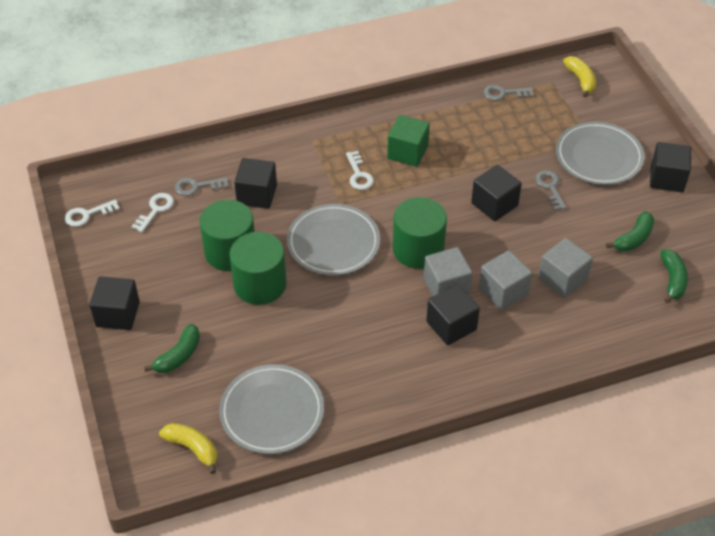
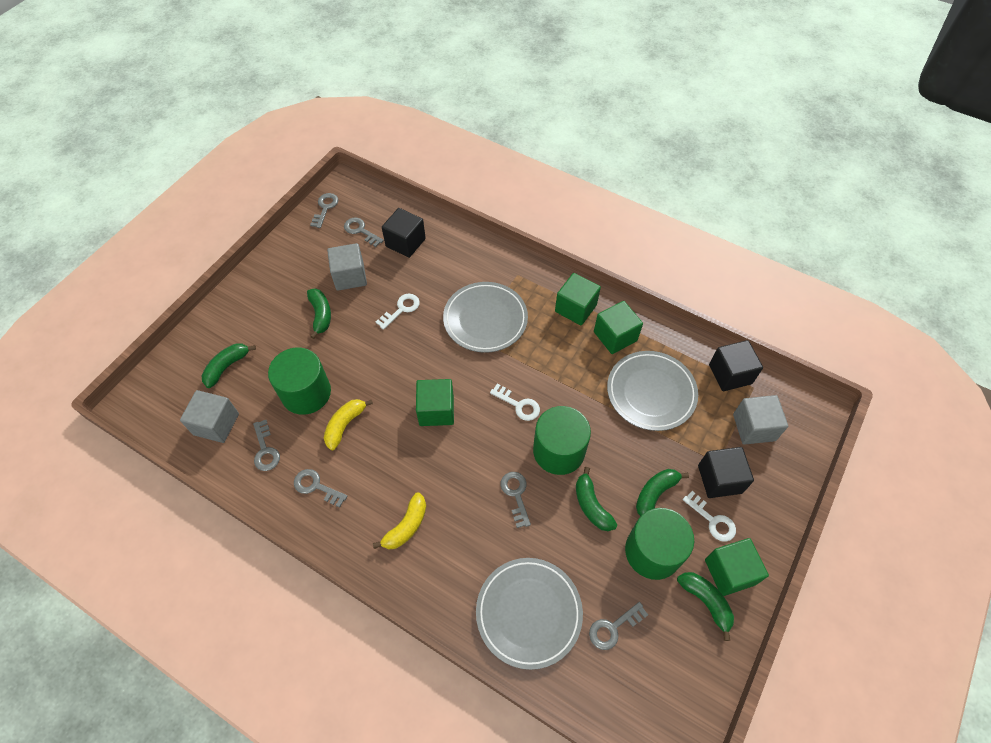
black cube: 5 -> 3
green banana: 3 -> 5
green cube: 1 -> 4
grey key: 3 -> 6

